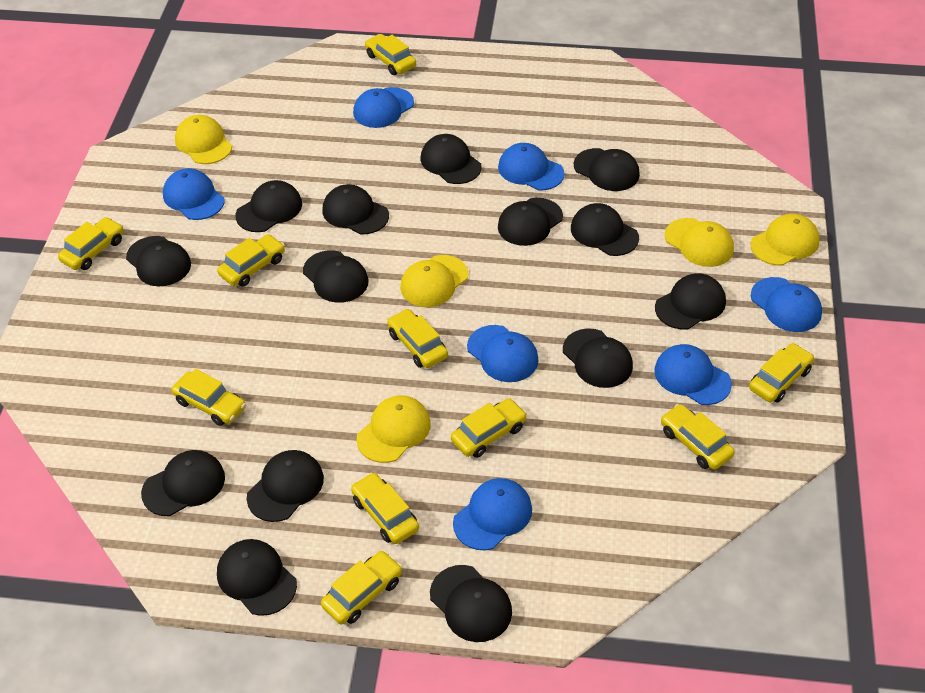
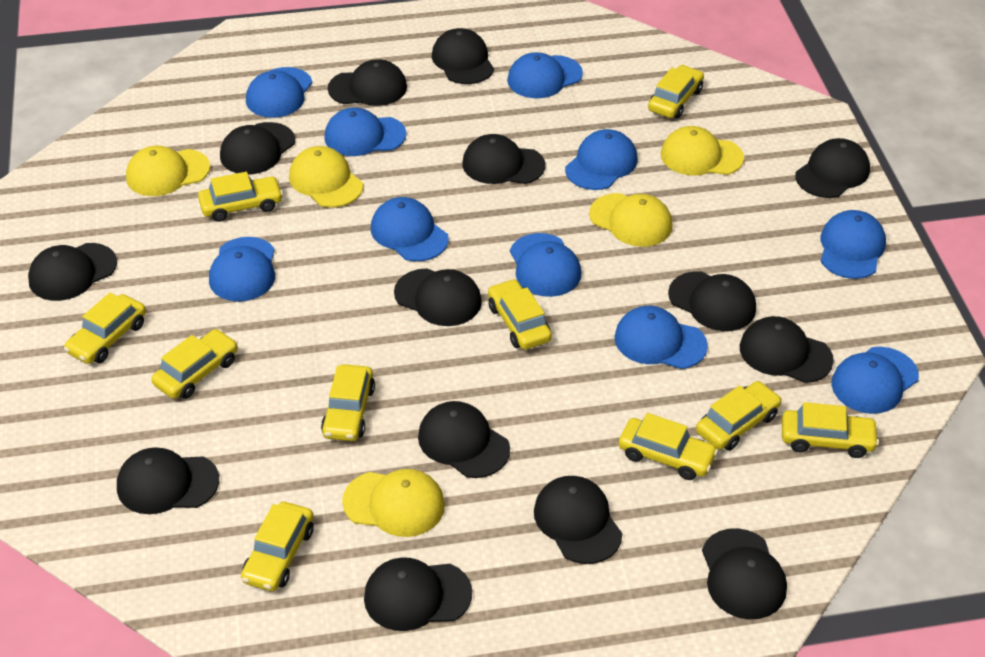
blue cap: 7 -> 10

